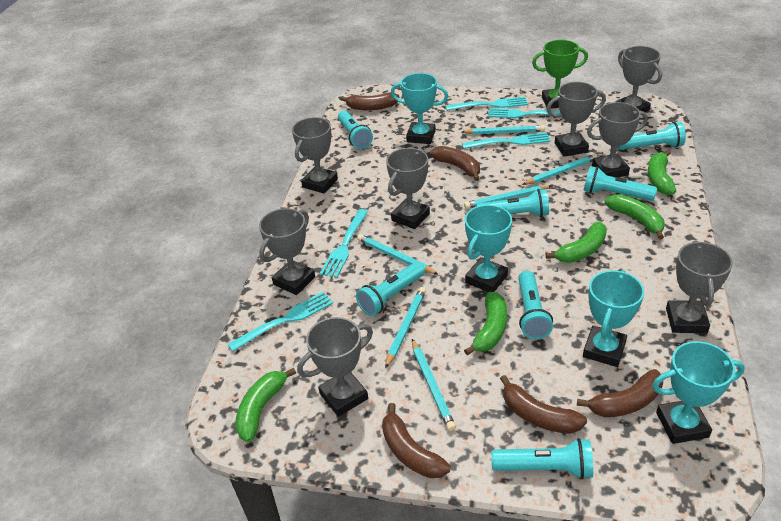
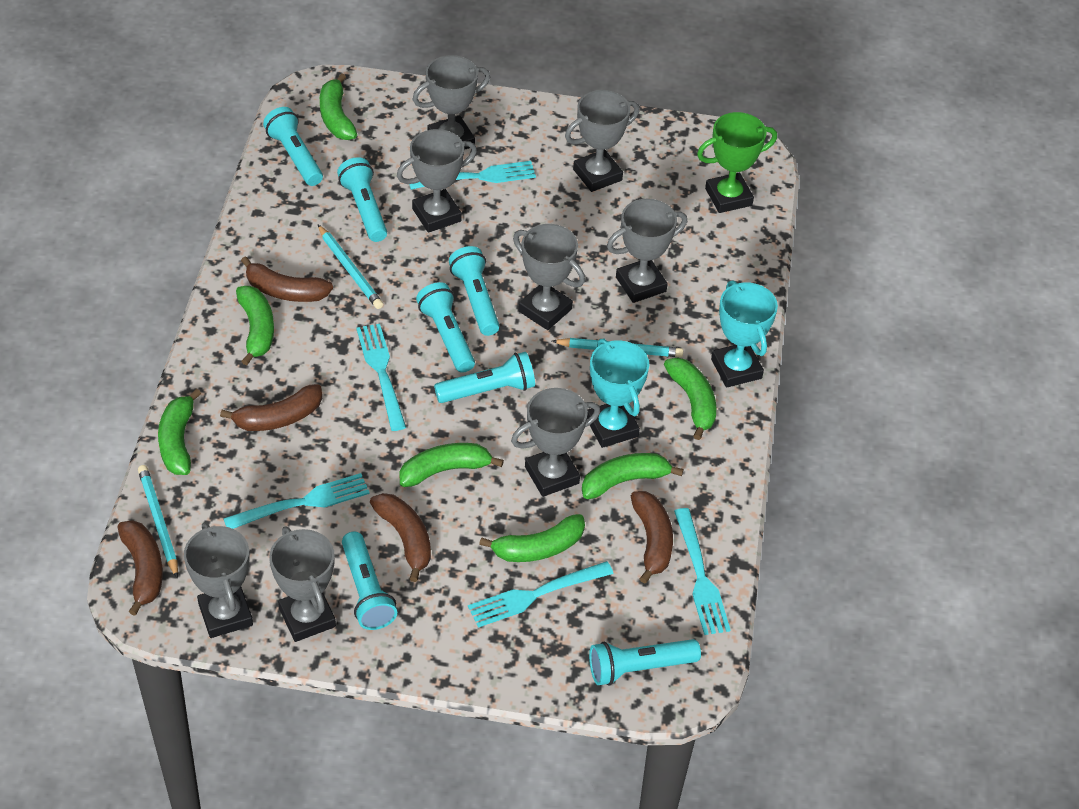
green banana: 5 -> 7
turquoise pencil: 6 -> 3
turquoise trophy: 4 -> 2

